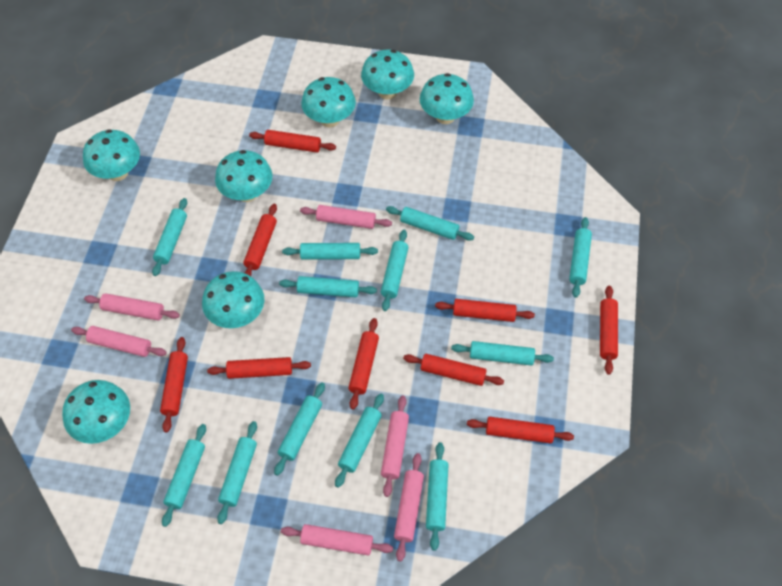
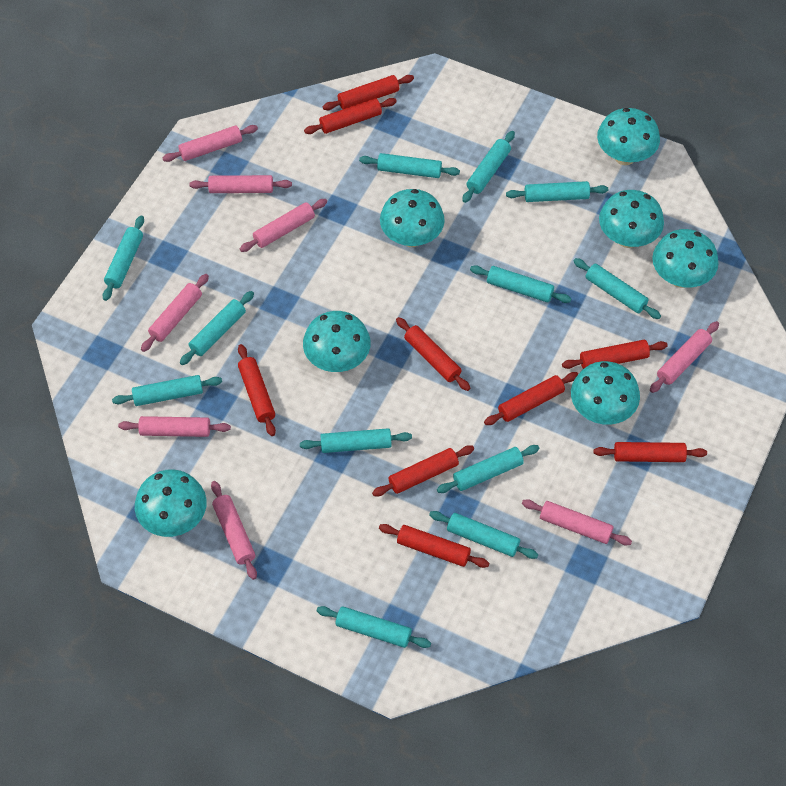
pink rolling pin: 6 -> 8

